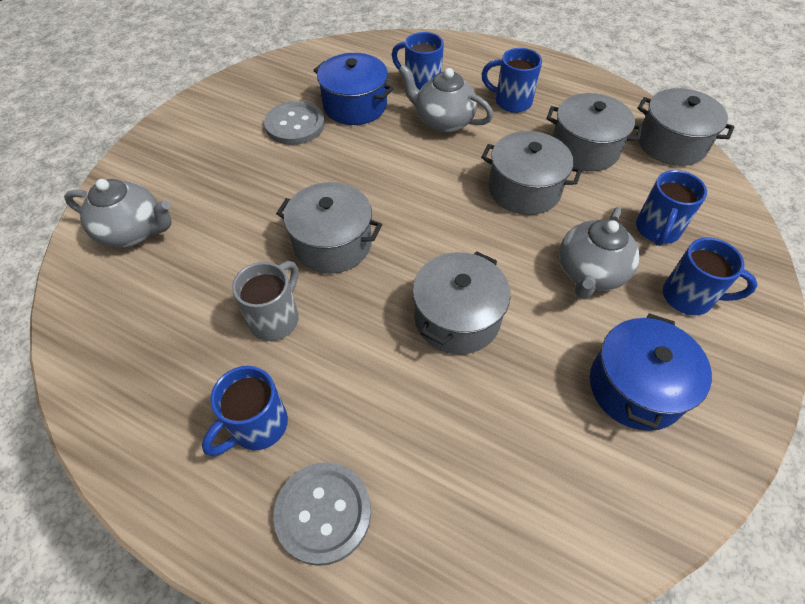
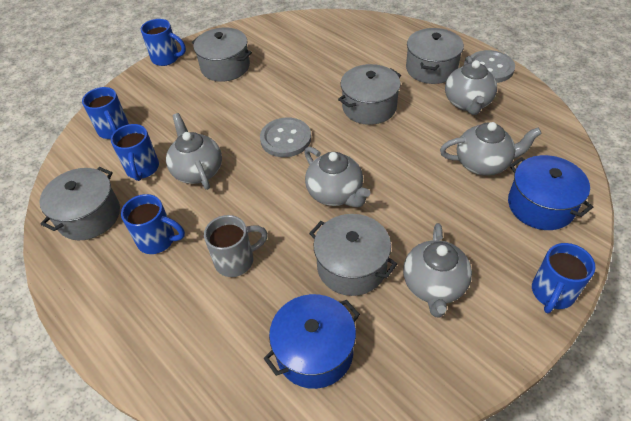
grey teapot: 3 -> 5

